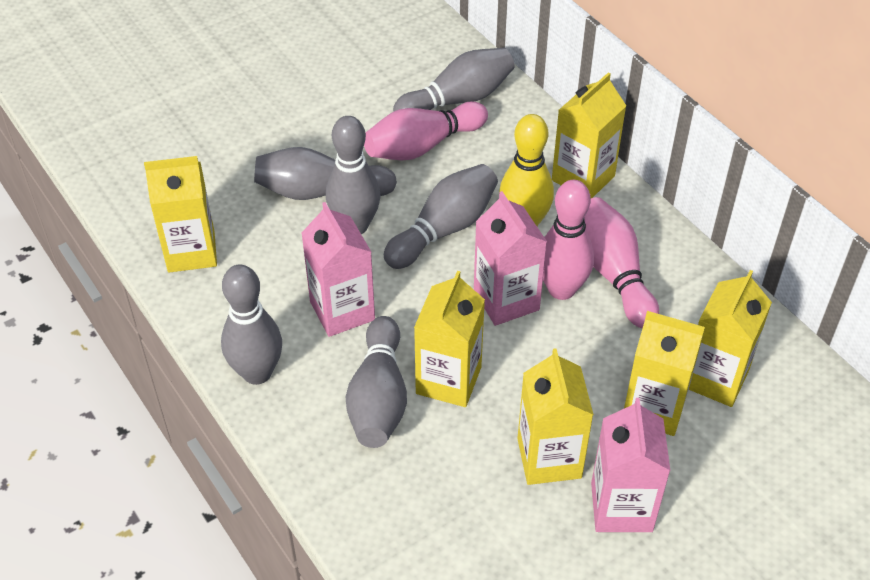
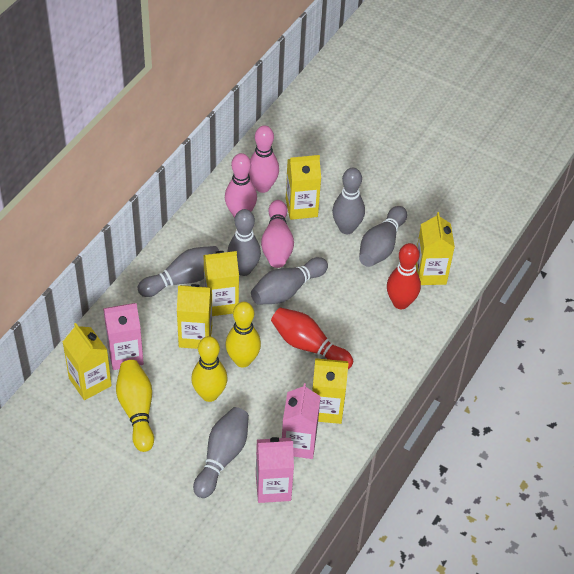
red bowling pin: 0 -> 2
yellow bowling pin: 1 -> 3

